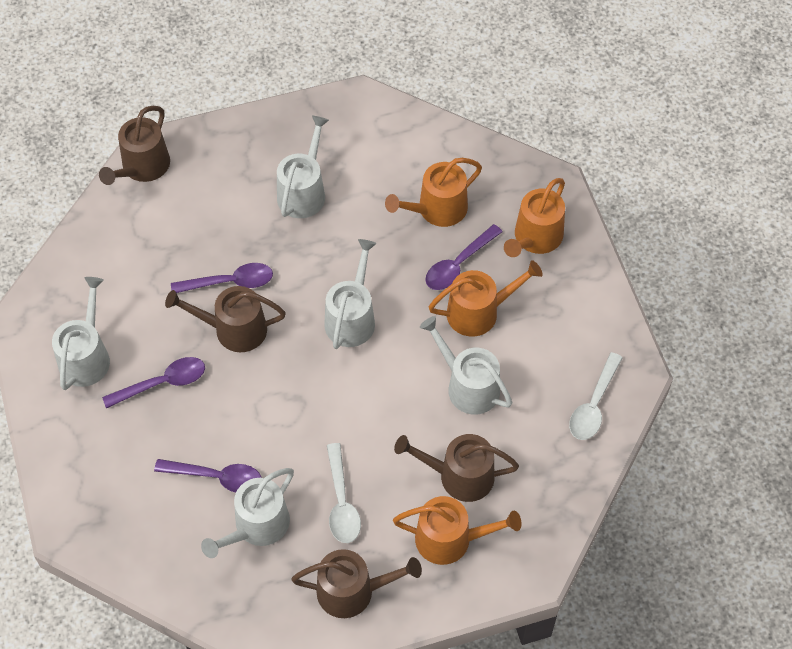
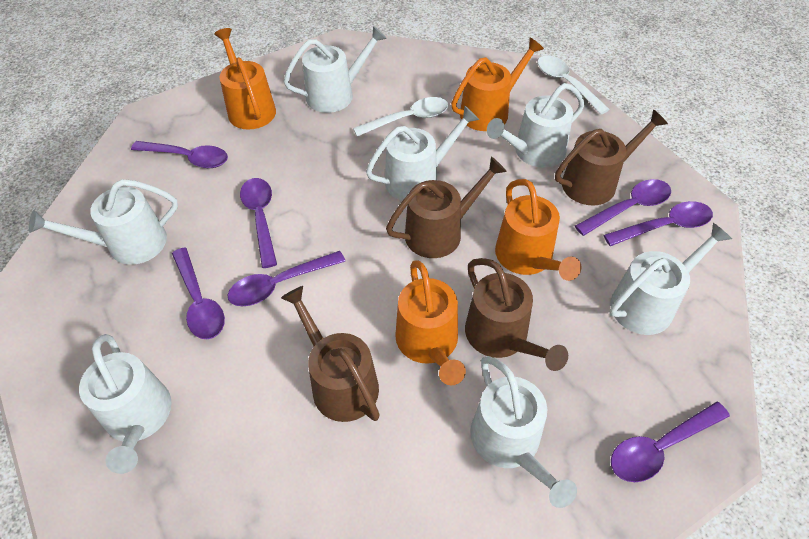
purple spoon: 4 -> 7
white watering can: 5 -> 7

